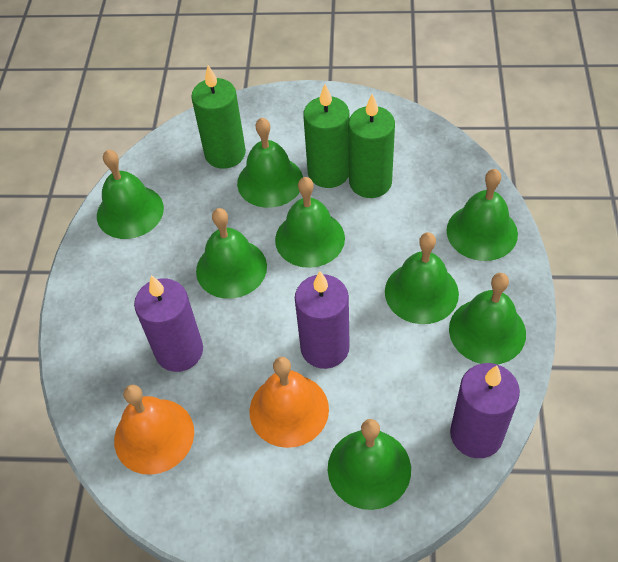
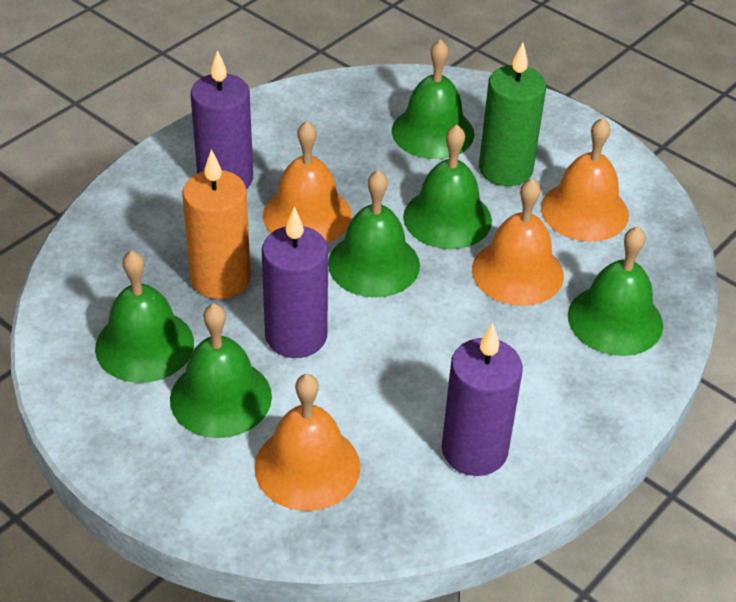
green bell: 8 -> 6
green candle: 3 -> 1
orange bell: 2 -> 4
orange candle: 0 -> 1

